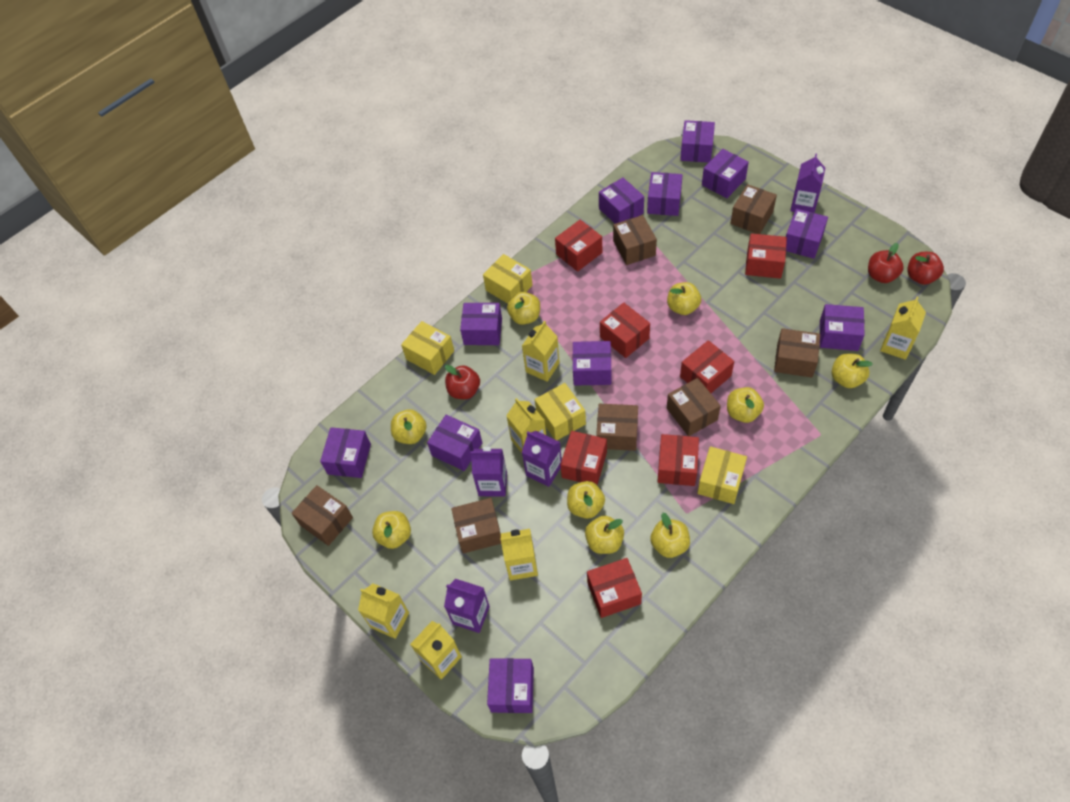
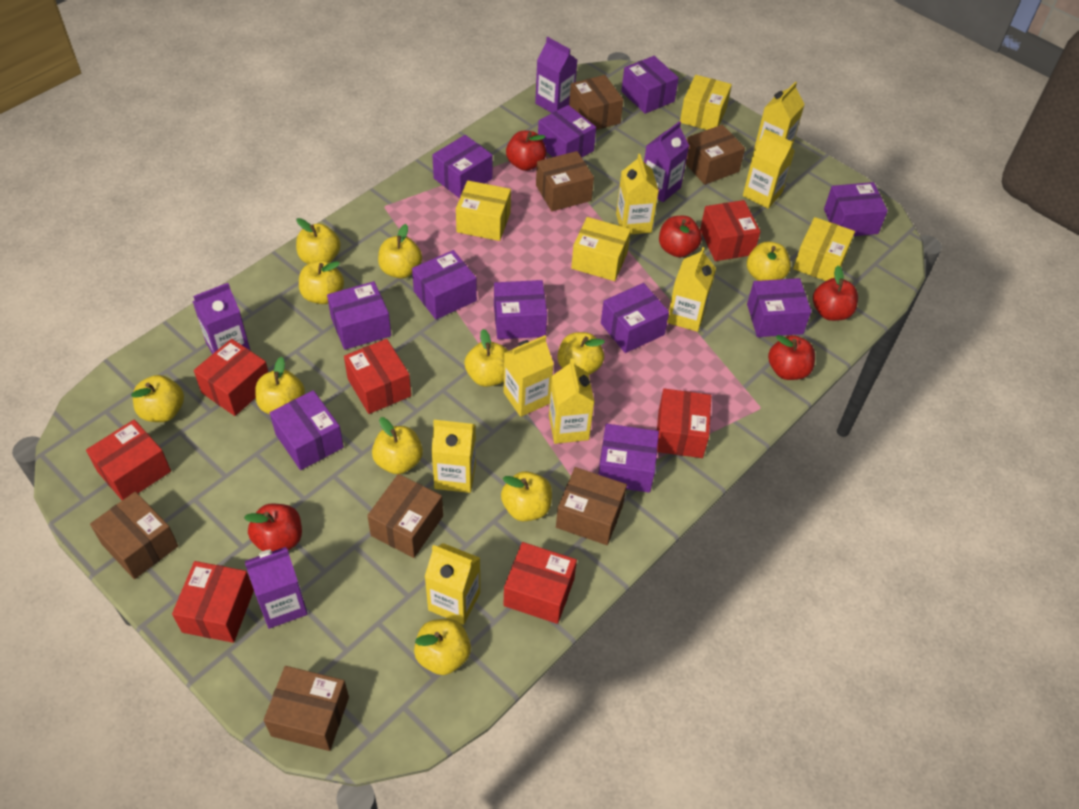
red apple: 3 -> 5
yellow apple: 9 -> 11
yellow carton: 6 -> 8

